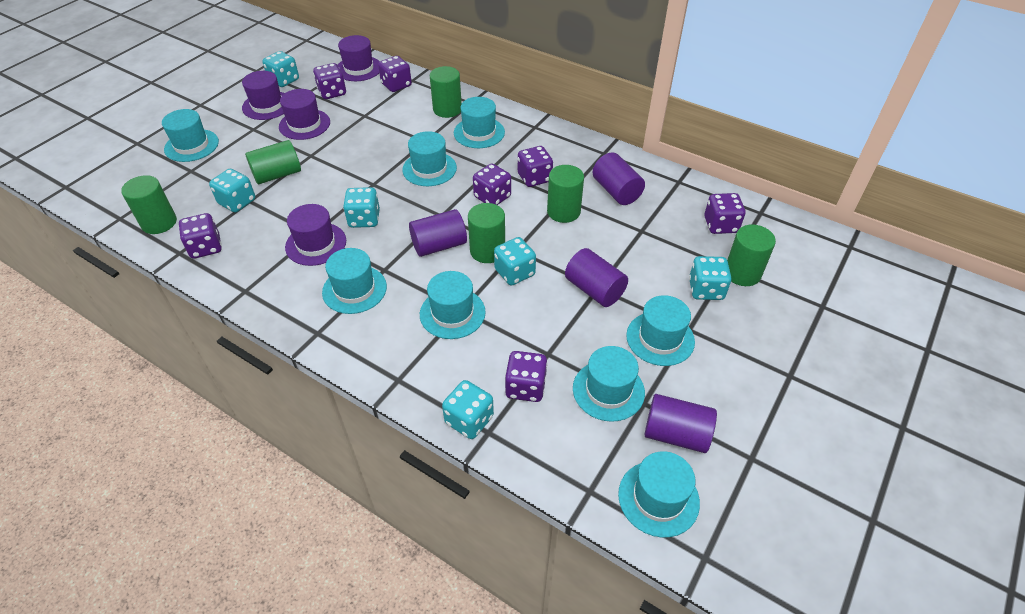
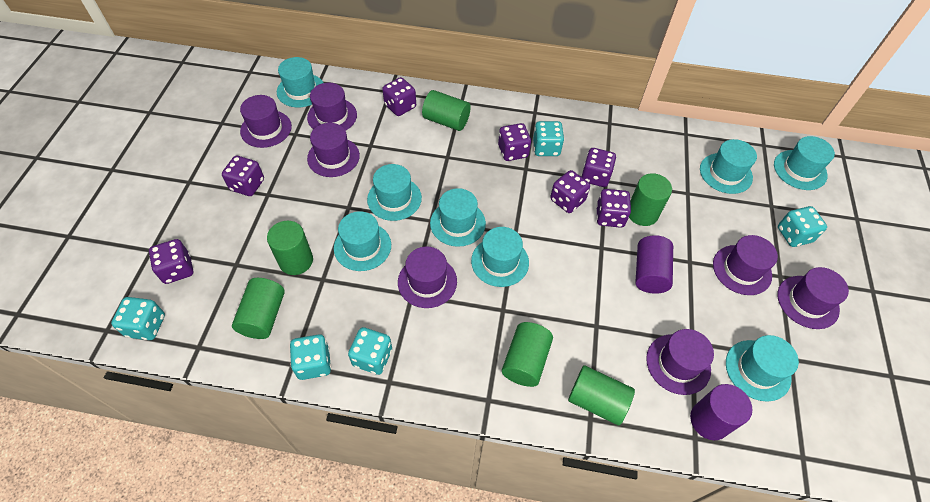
purple cylinder: 4 -> 2
purple hat: 4 -> 7
turquoise dice: 6 -> 5

